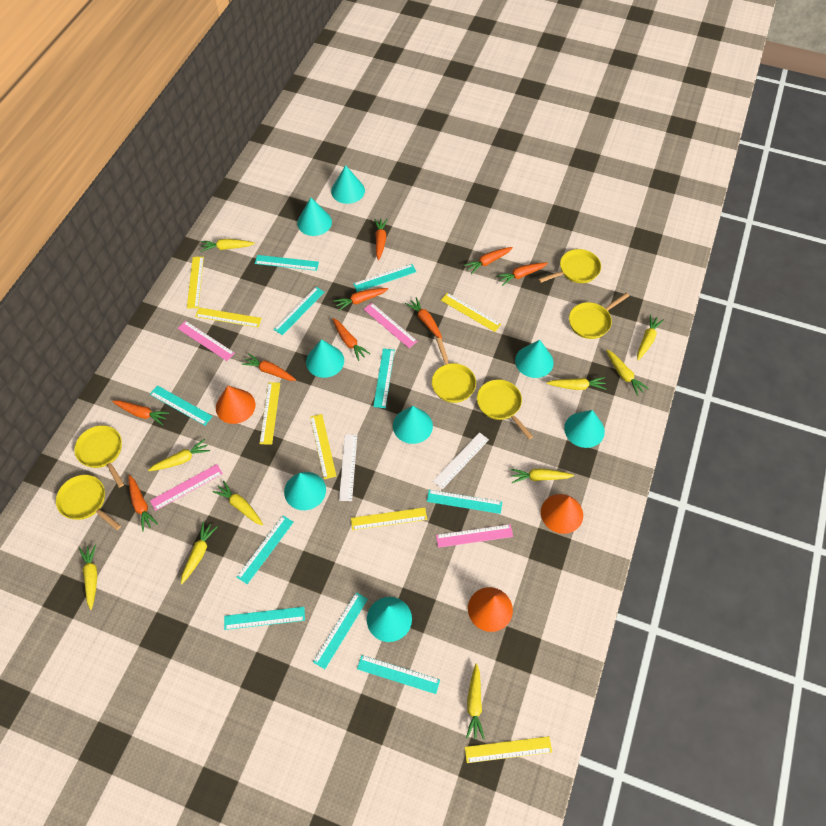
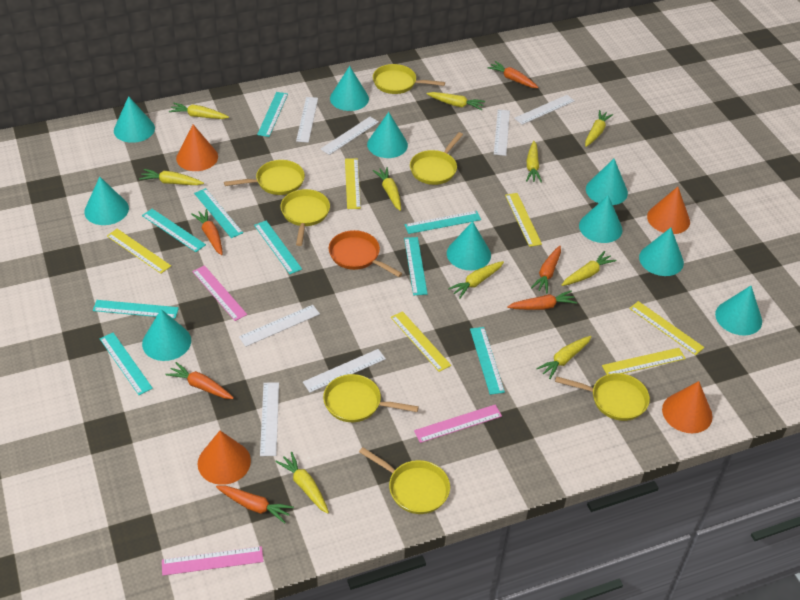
orange carrot: 9 -> 6
orange cone: 3 -> 4
orange pan: 0 -> 1
pink ruler: 4 -> 3
turquoise cone: 8 -> 10
turquoise ruler: 10 -> 9
white ruler: 2 -> 7
yellow pan: 6 -> 7
yellow ruler: 7 -> 6

